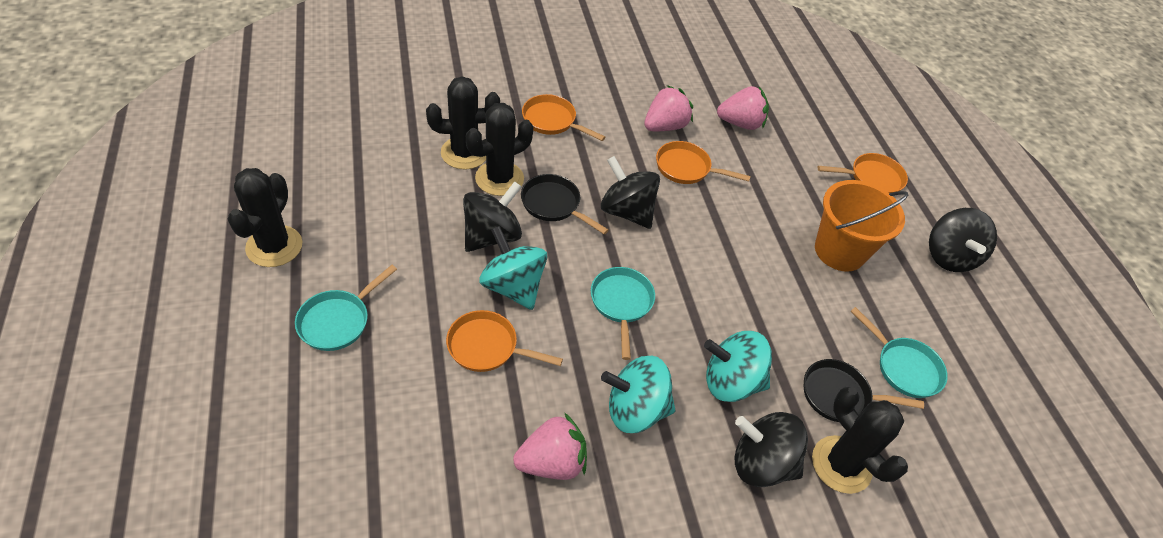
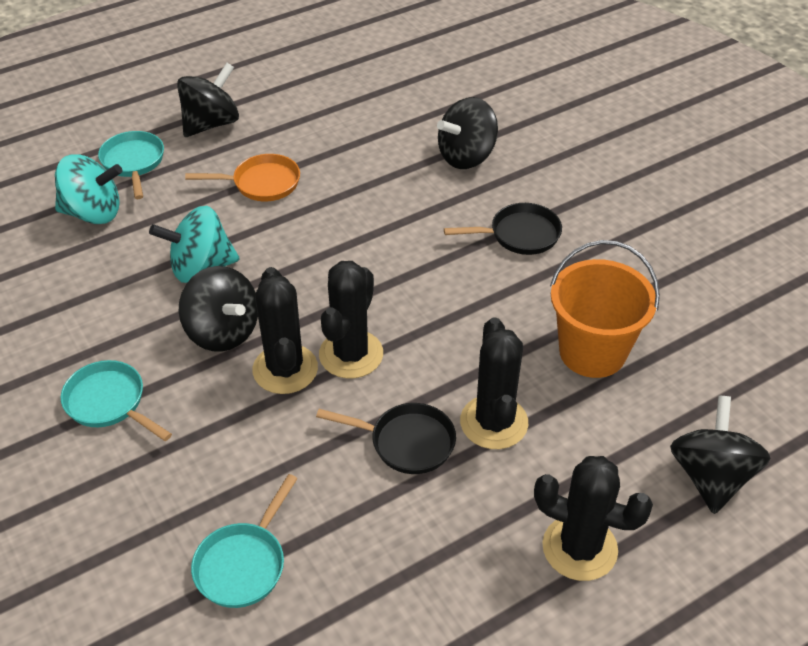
orange pan: 4 -> 1
pink strawberry: 3 -> 0
turquoise spinning top: 3 -> 2

